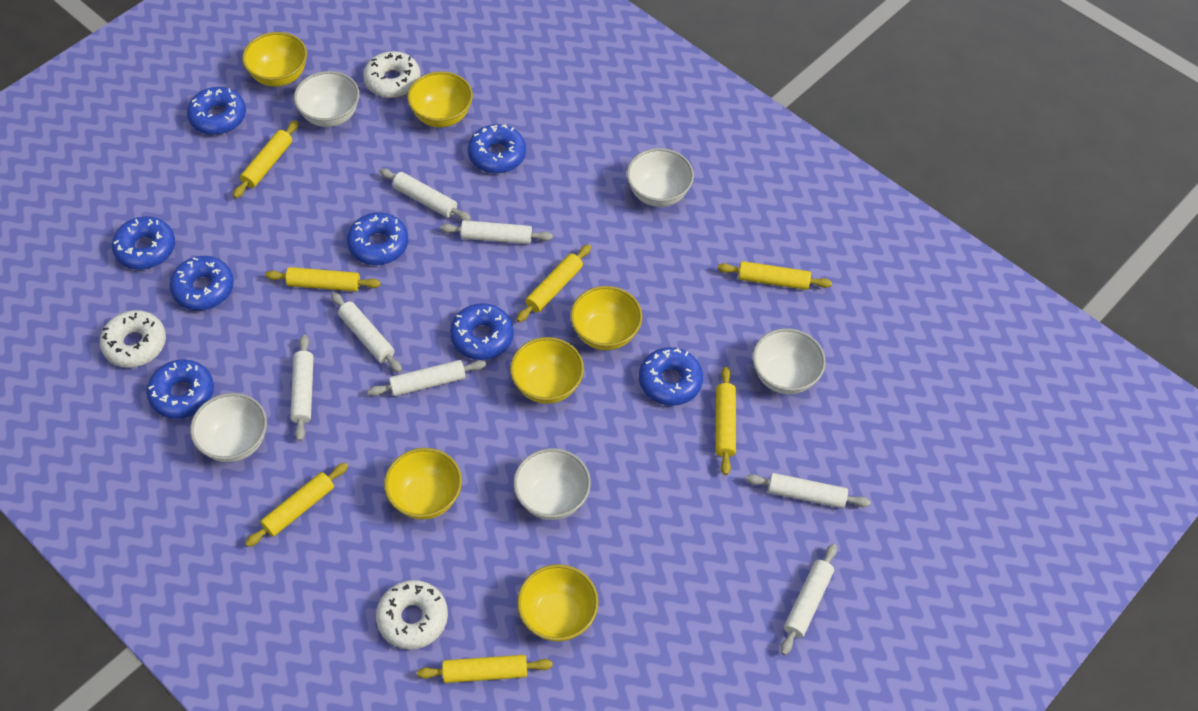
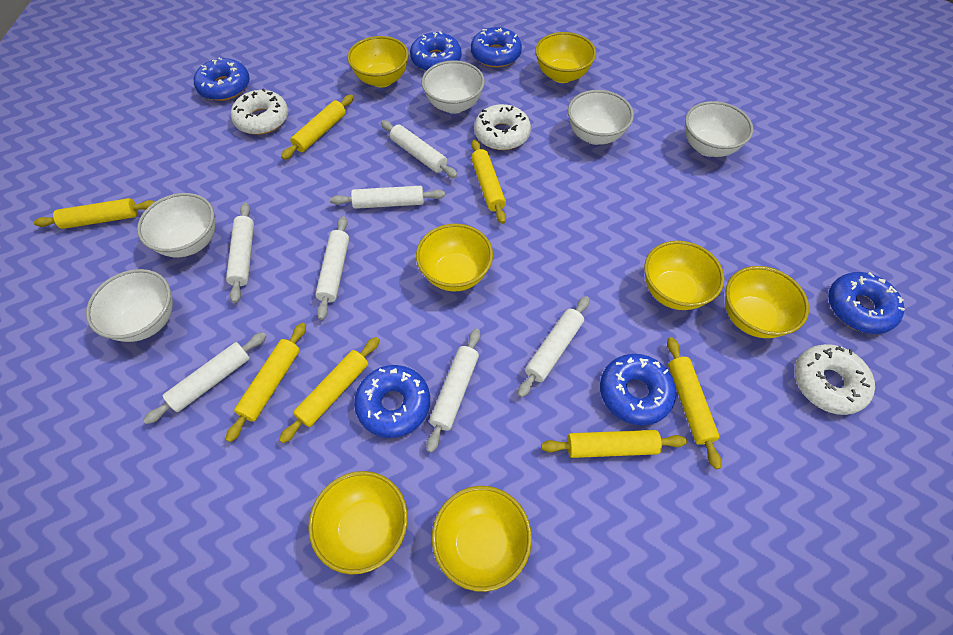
blue donut: 8 -> 6
yellow bowl: 6 -> 7

